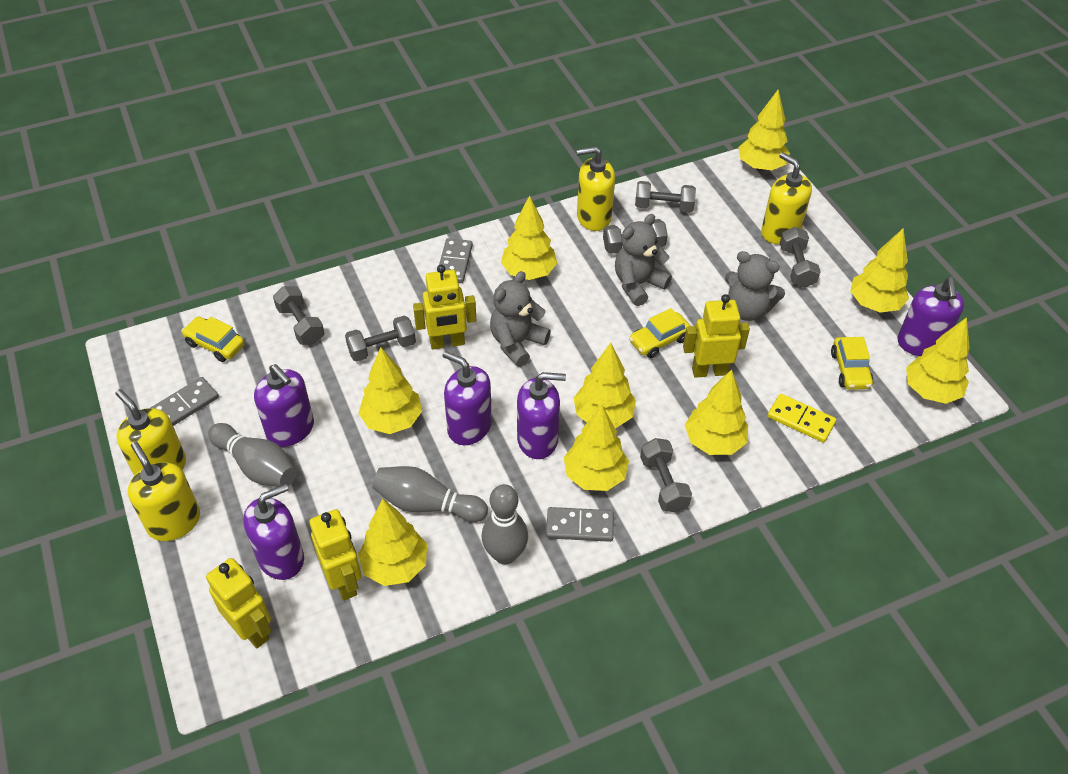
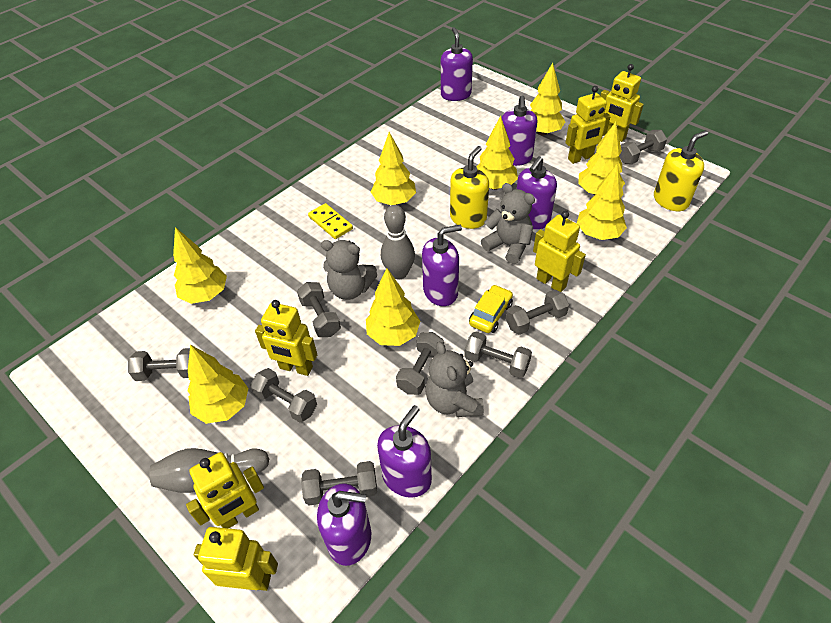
grey bowling pin: 3 -> 2
grey domino: 3 -> 0
grey dumbbell: 6 -> 8
purple soap dispenser: 5 -> 6
yellow car: 3 -> 1
yellow robot: 4 -> 6
yellow soap dispenser: 4 -> 2
yellow tree: 9 -> 8

